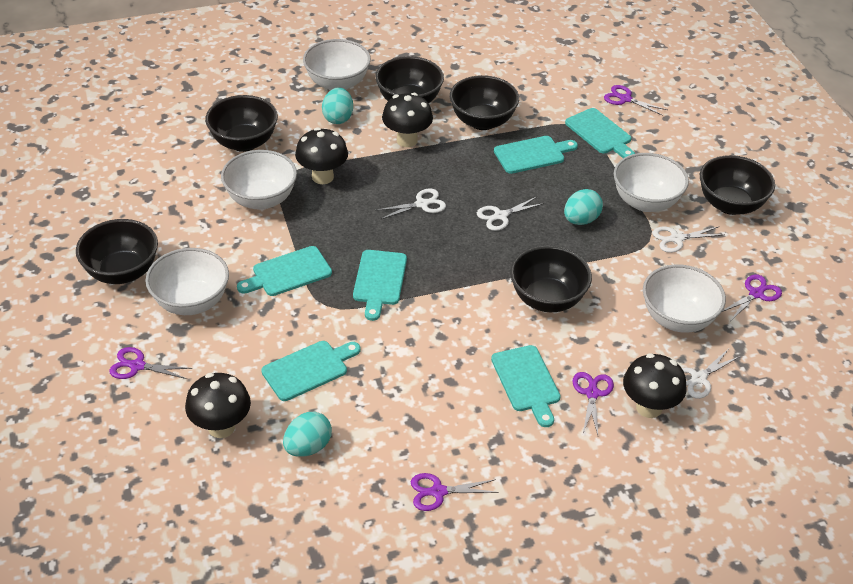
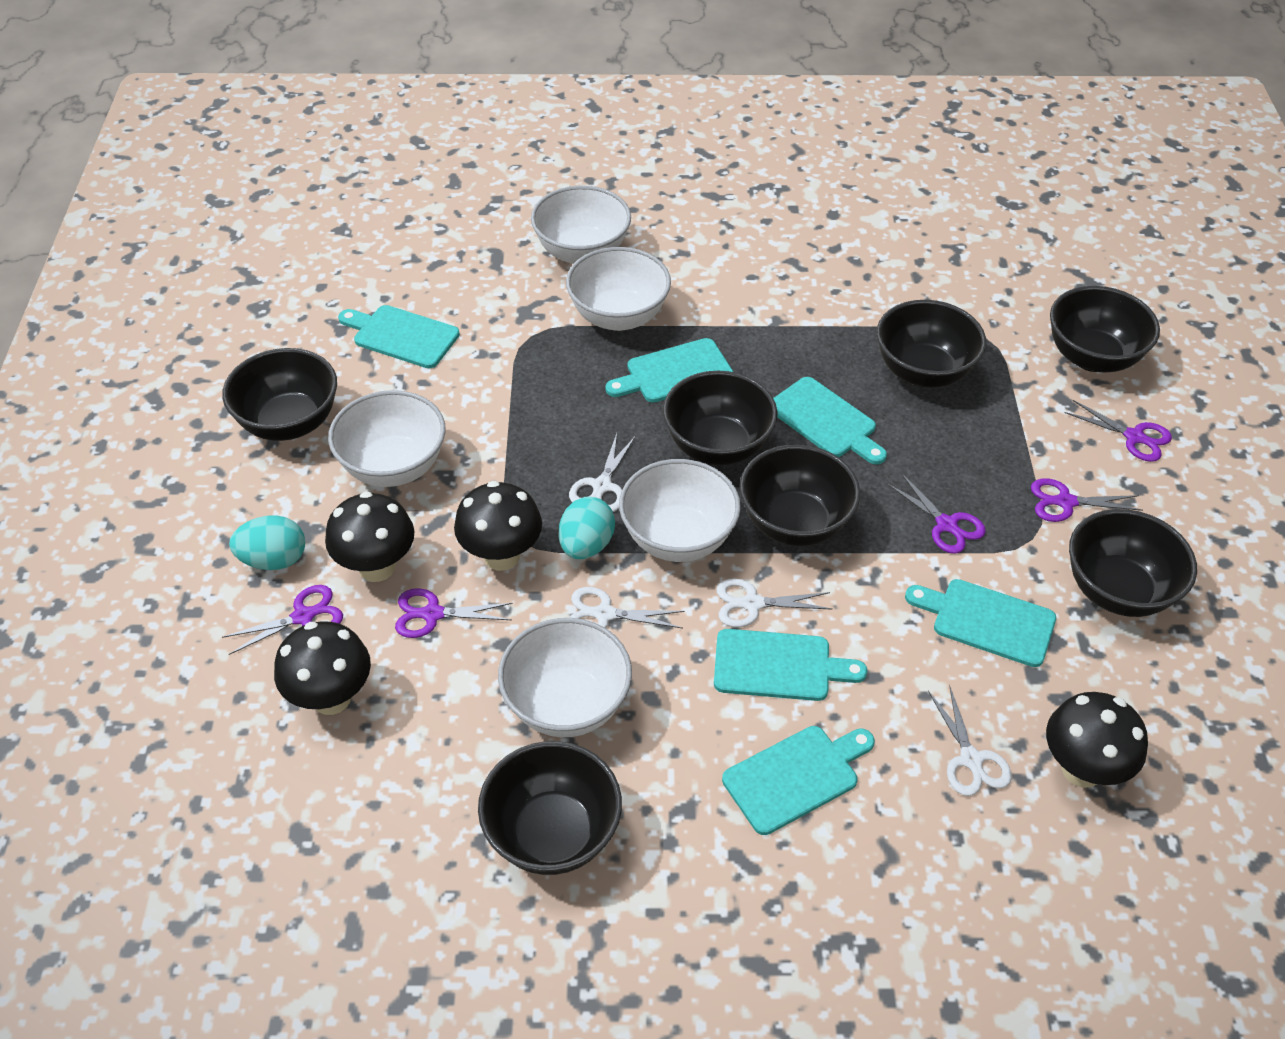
black bowl: 6 -> 7
turquoise egg: 3 -> 2

